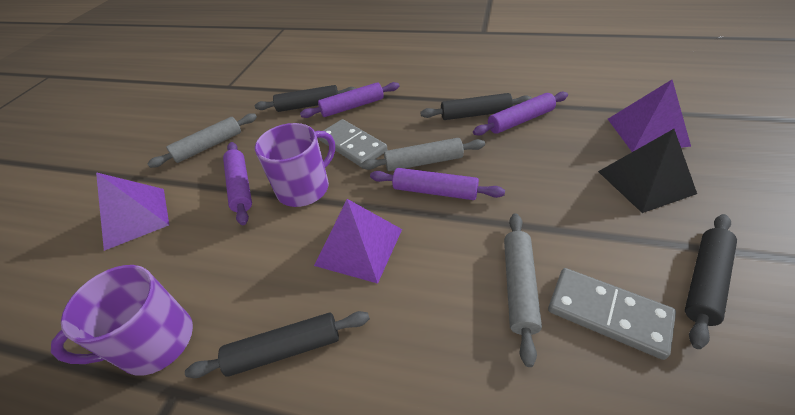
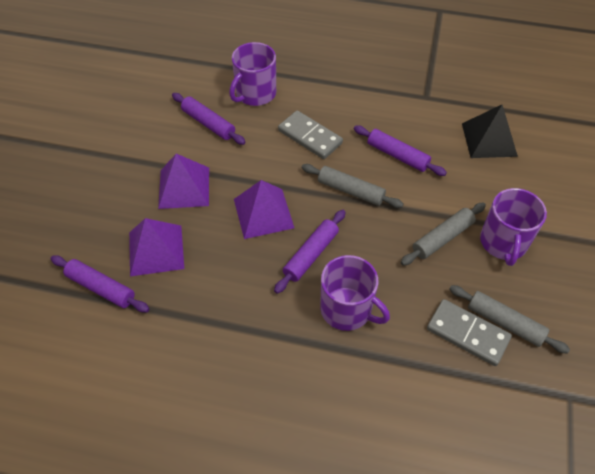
black rolling pin: 4 -> 0
purple mug: 2 -> 3

